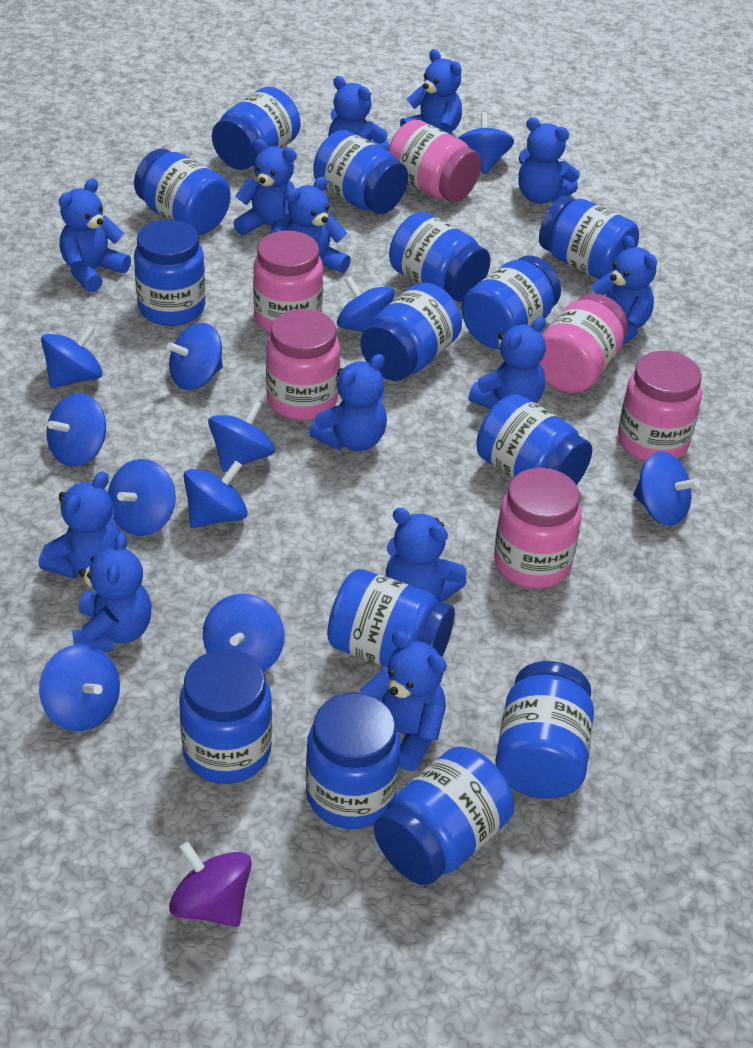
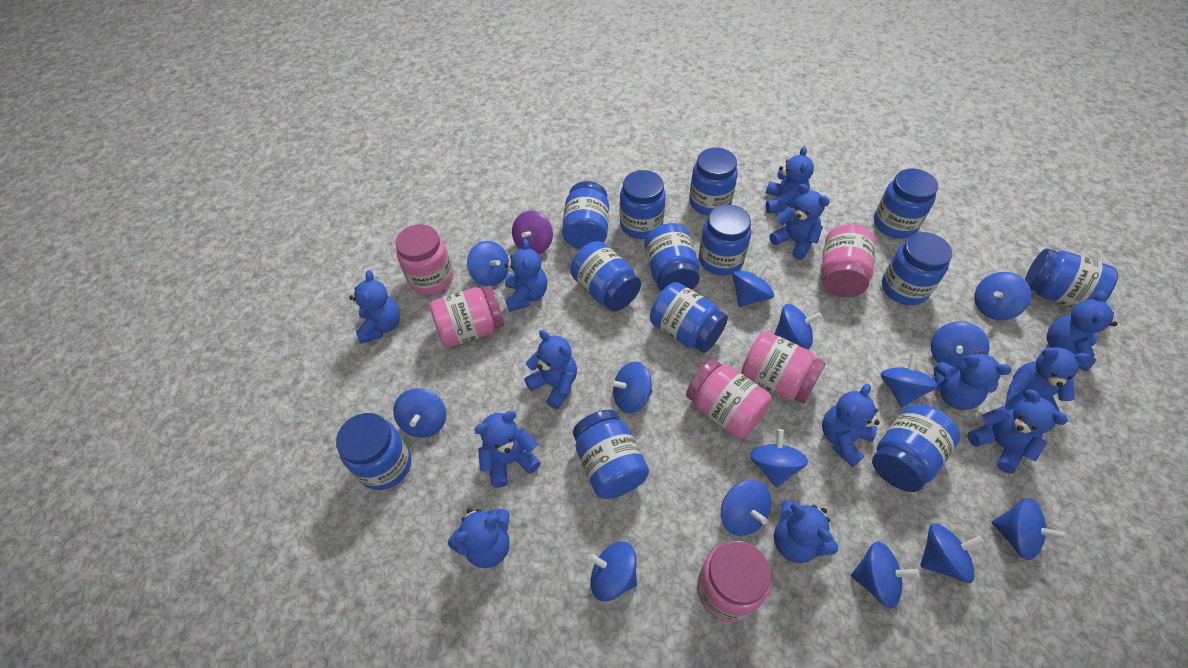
blue jar: 14 -> 13
blue spinning top: 11 -> 14

